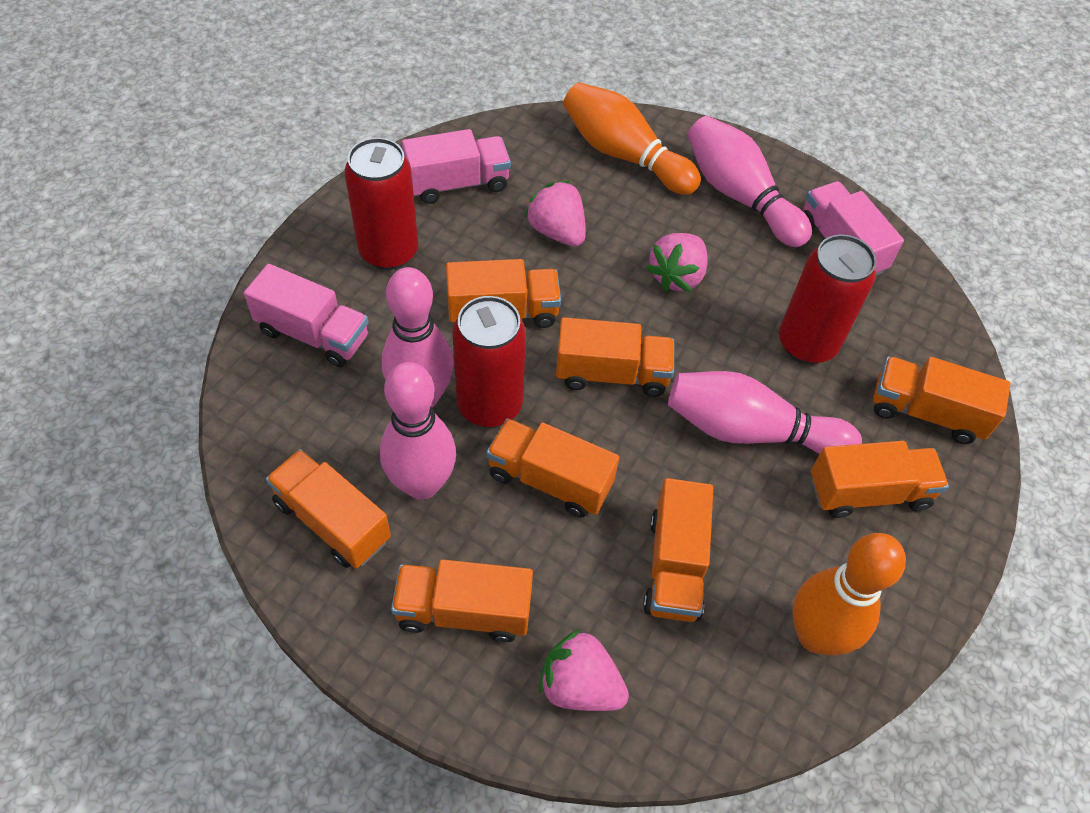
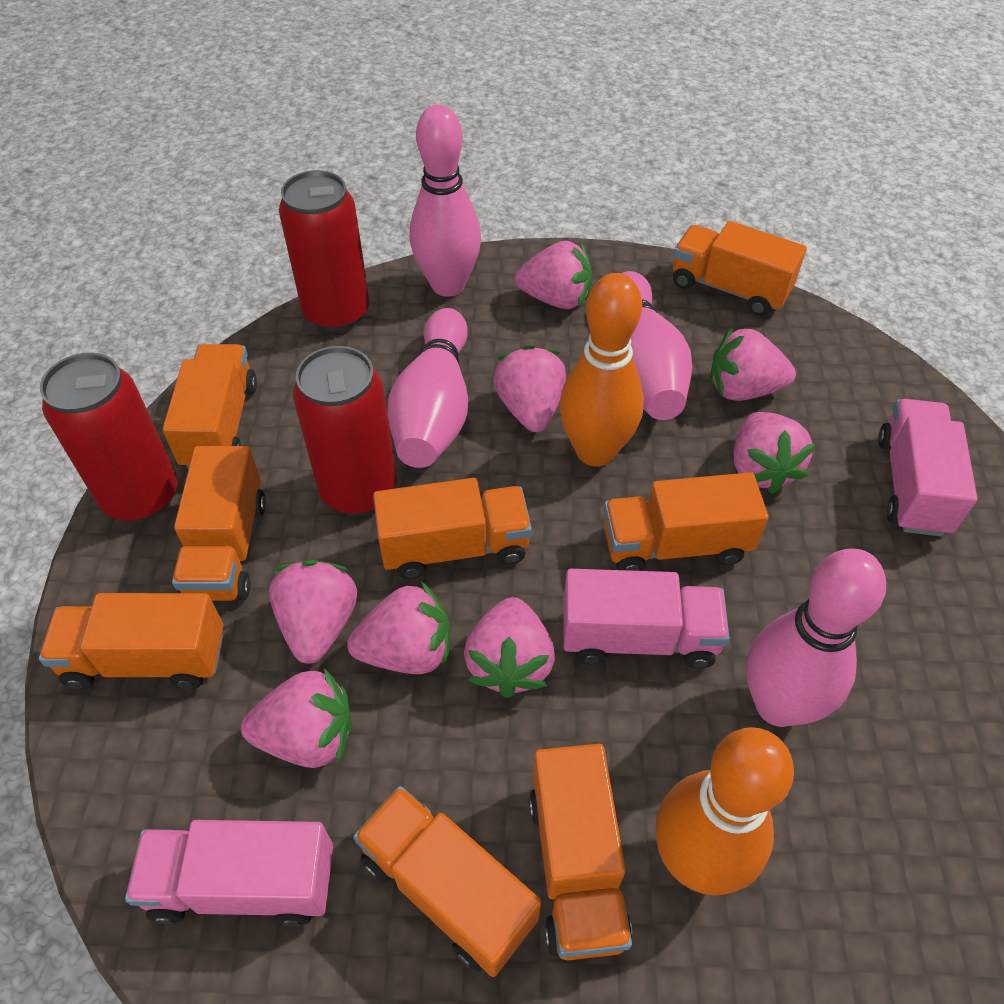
pink strawberry: 3 -> 8

